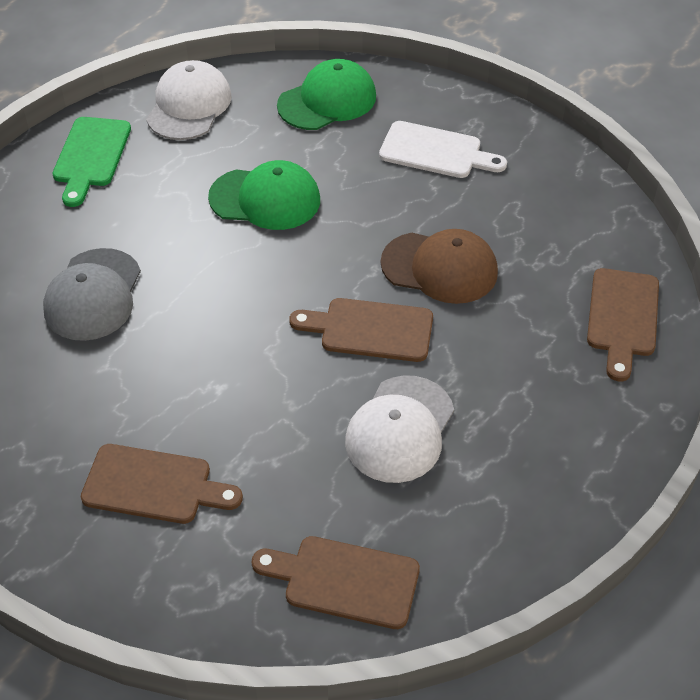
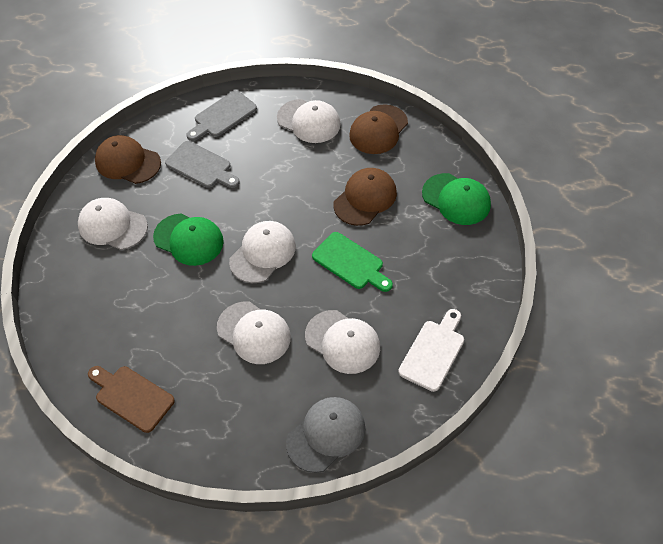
brown cap: 1 -> 3
brown cutting board: 4 -> 1
grey cutting board: 0 -> 2
white cap: 2 -> 5

